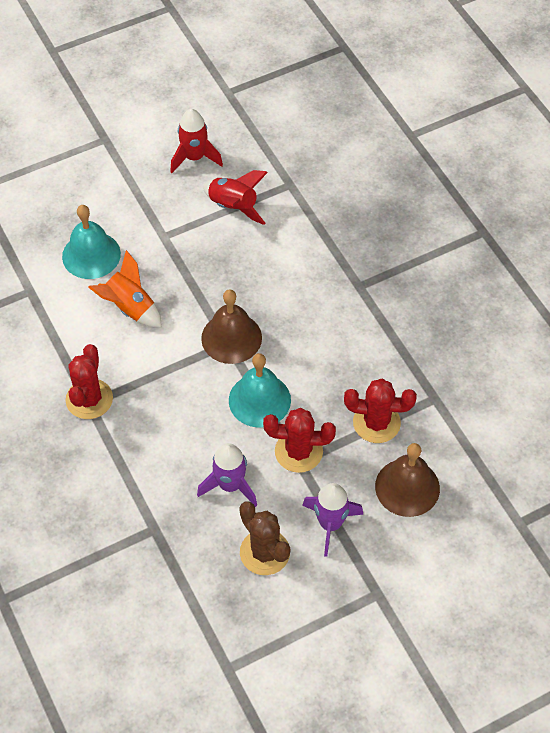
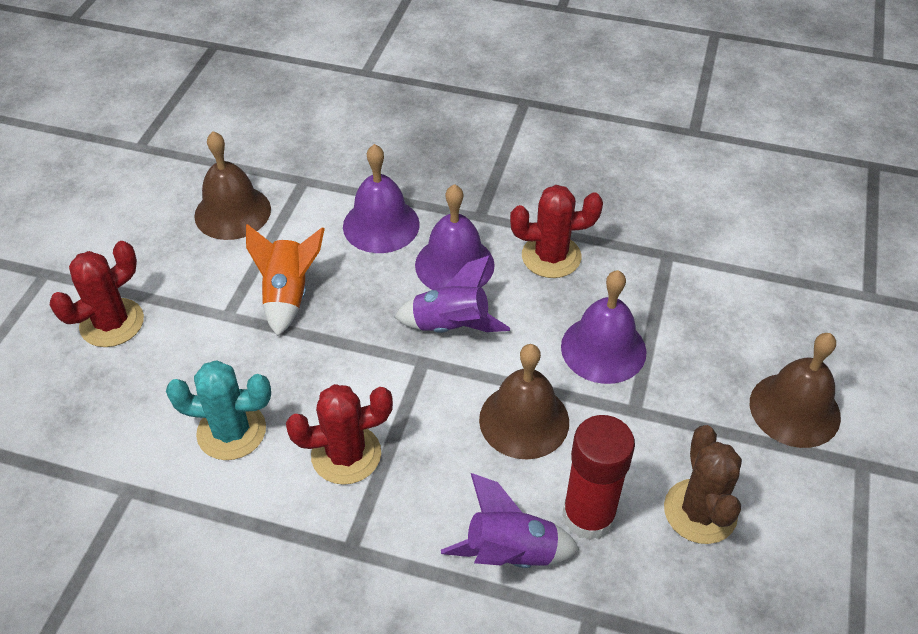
brown bell: 2 -> 3
purple bell: 0 -> 3
red glue stick: 0 -> 1
red rocket: 2 -> 0
turquoise bell: 2 -> 0
turquoise cactus: 0 -> 1

